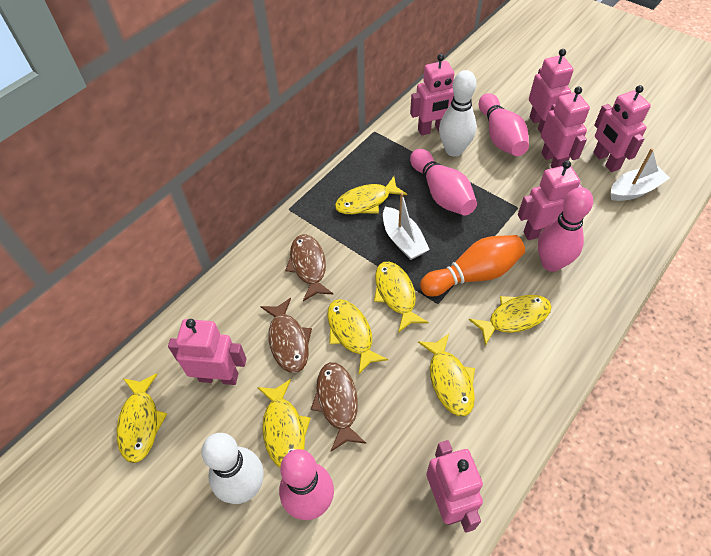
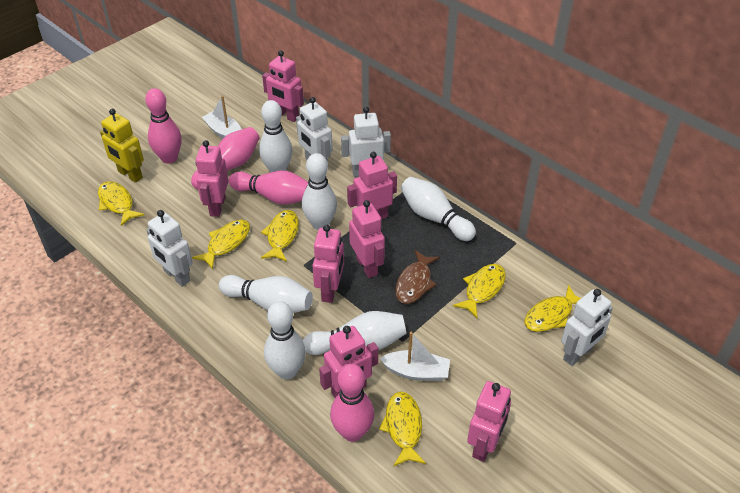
brown fish: 3 -> 1
orange bowling pin: 1 -> 0
white bowling pin: 2 -> 6
white robot: 0 -> 4
yellow fish: 7 -> 6
yellow robot: 0 -> 1

